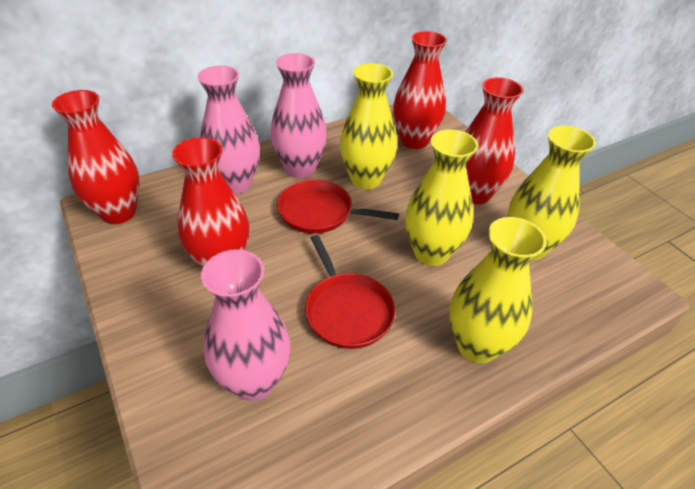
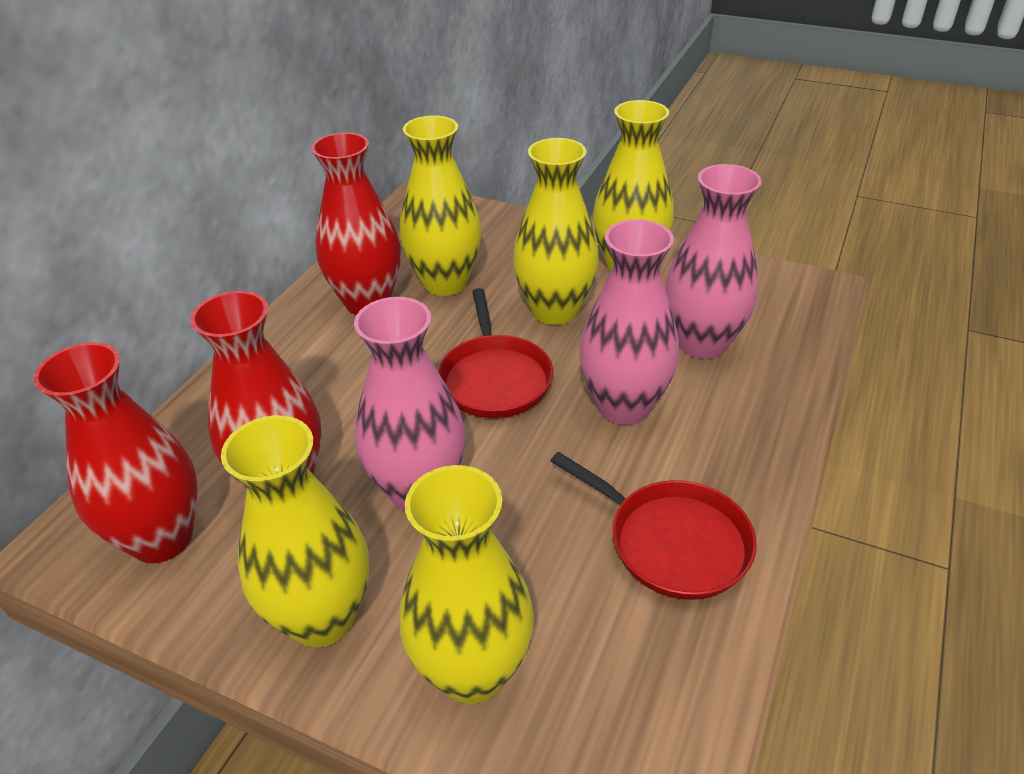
red vase: 4 -> 3
yellow vase: 4 -> 5

